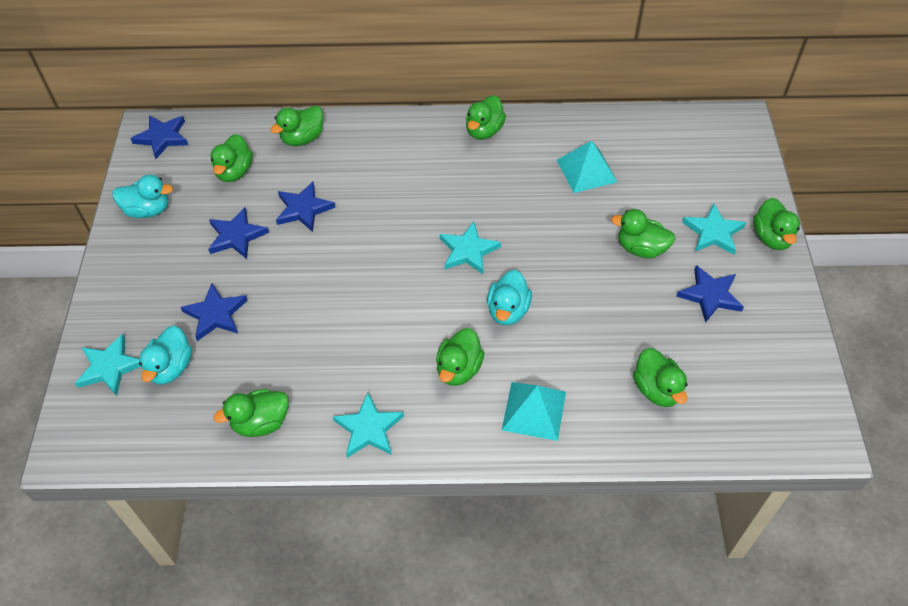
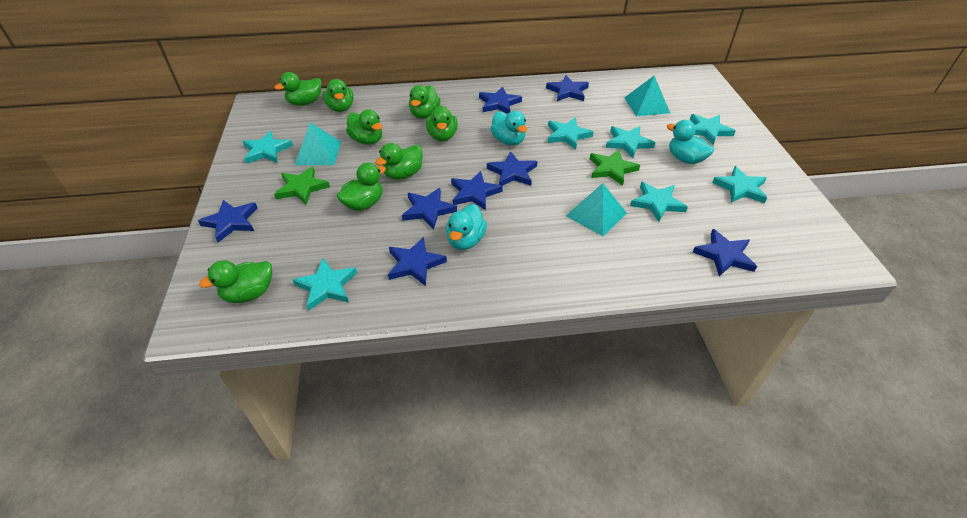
blue star: 5 -> 8
green star: 0 -> 2
turquoise pyramid: 2 -> 3
turquoise star: 4 -> 7

